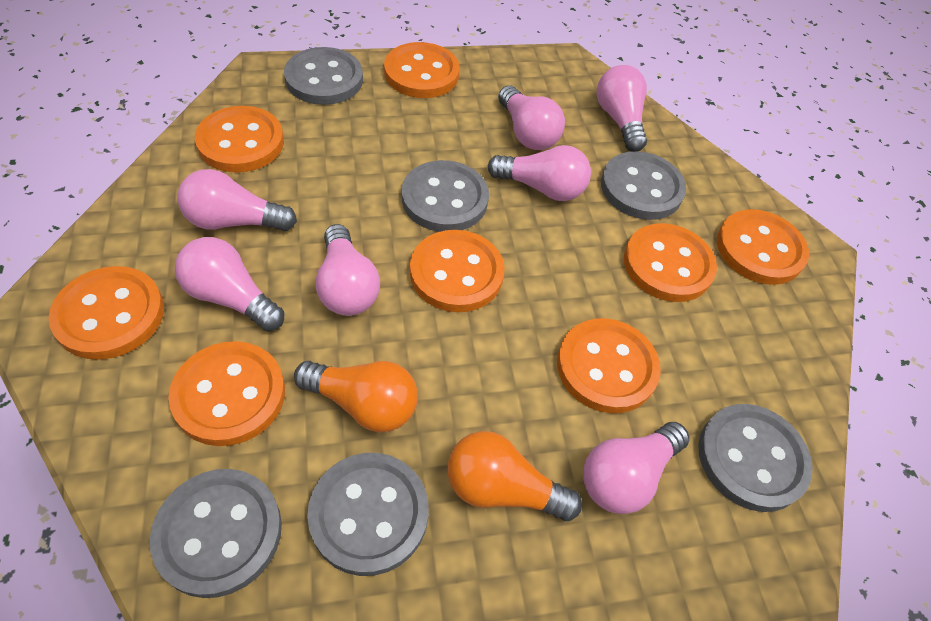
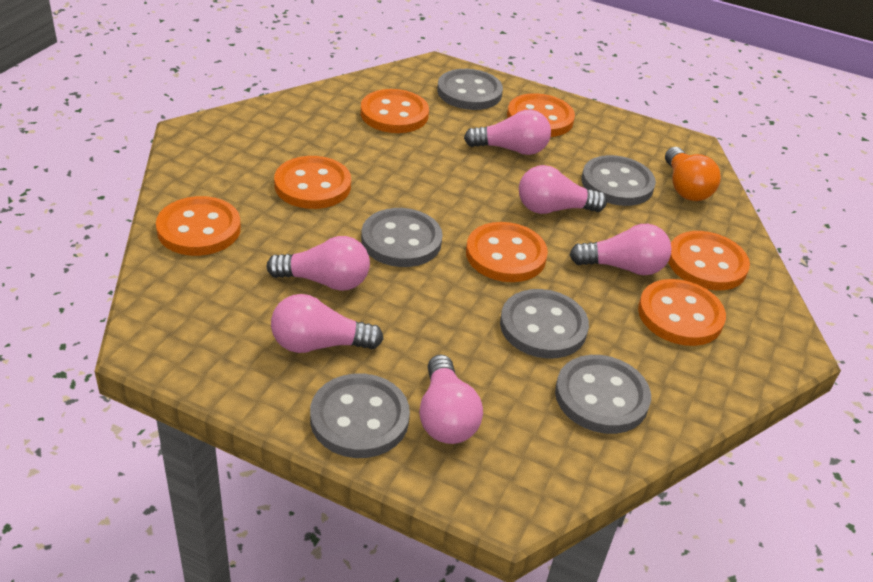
orange button: 8 -> 7
orange light bulb: 2 -> 1
pink light bulb: 7 -> 6

